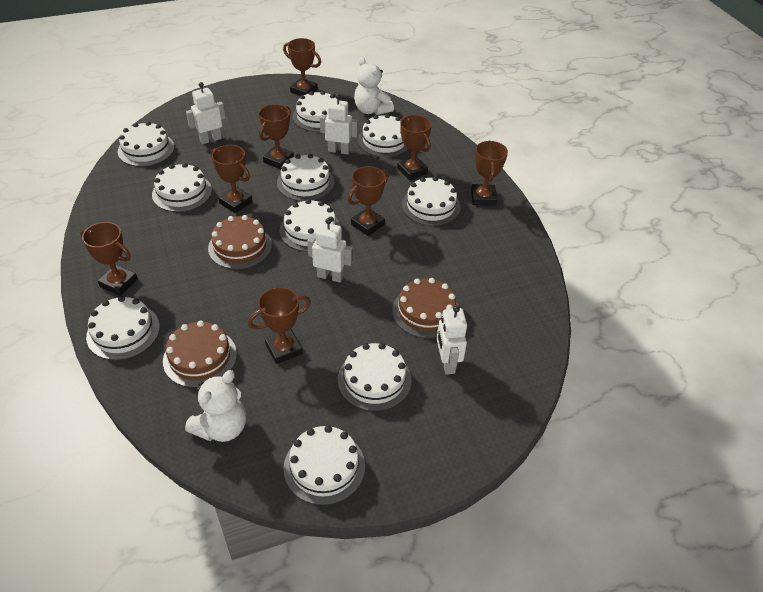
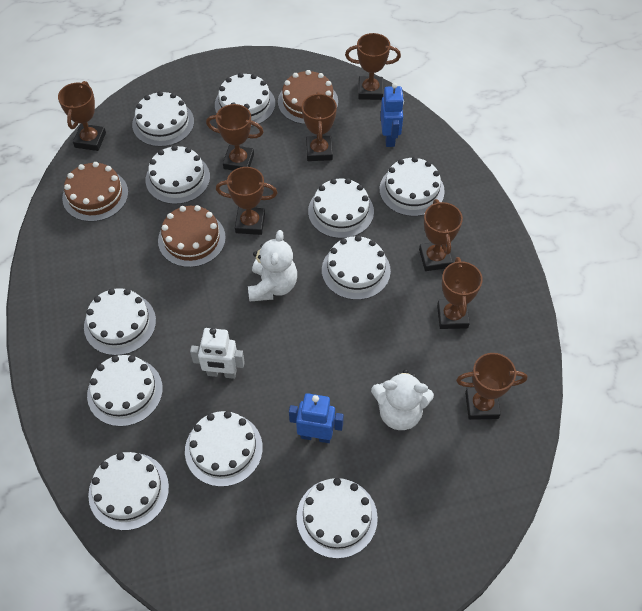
blue robot: 0 -> 2
white cake: 10 -> 11
white robot: 4 -> 1

